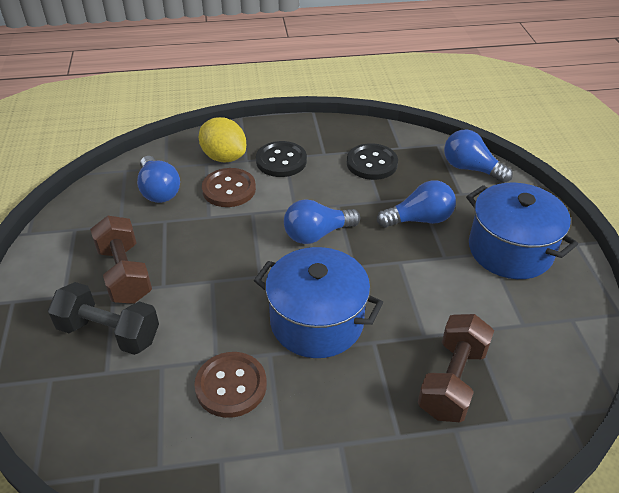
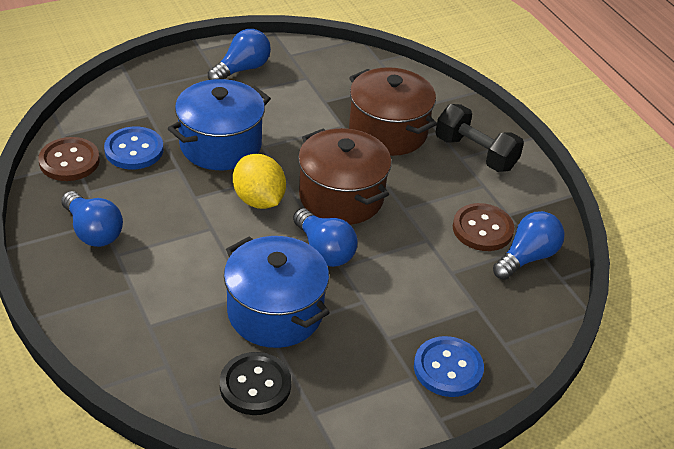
black button: 2 -> 1
blue button: 0 -> 2
brown dumbbell: 2 -> 0
brown pot: 0 -> 2

